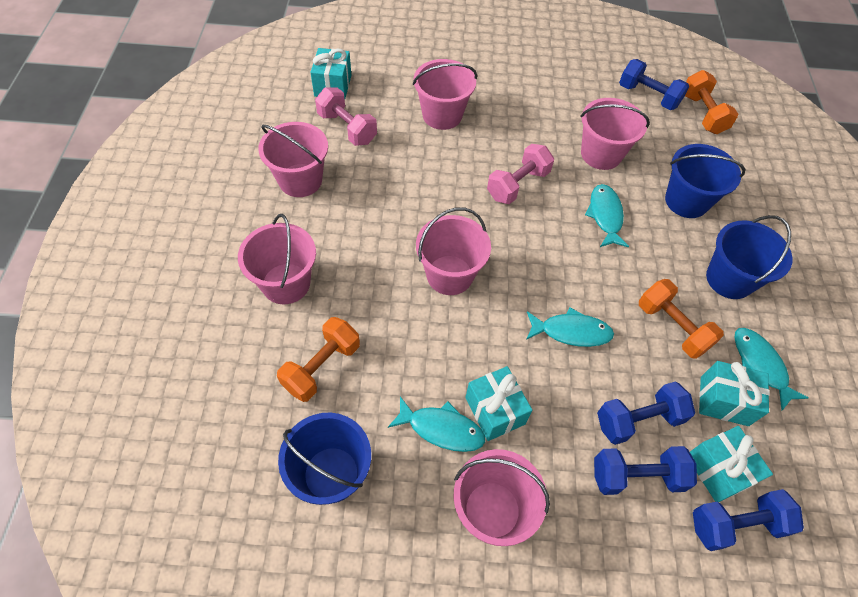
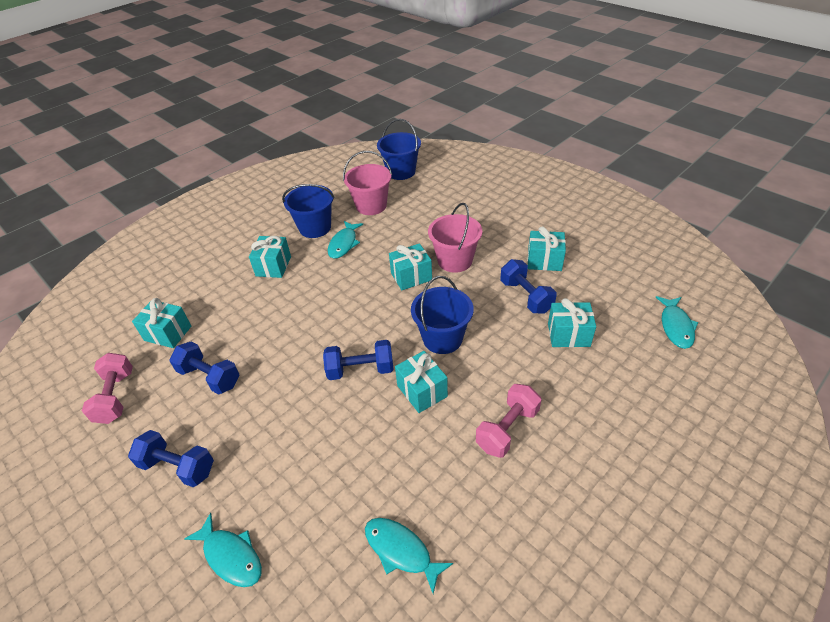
orange dumbbell: 3 -> 0
pink bucket: 6 -> 2
turquoise gift: 4 -> 6

